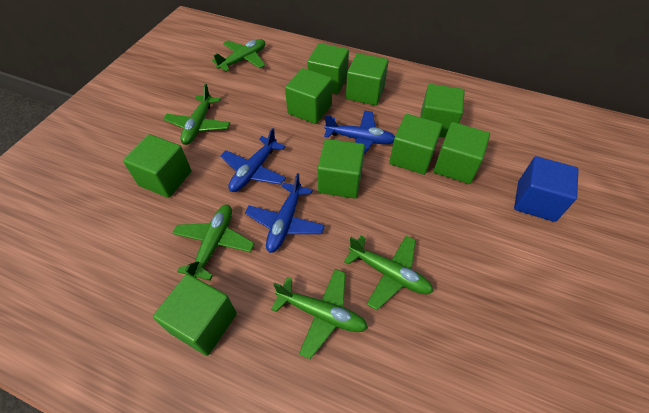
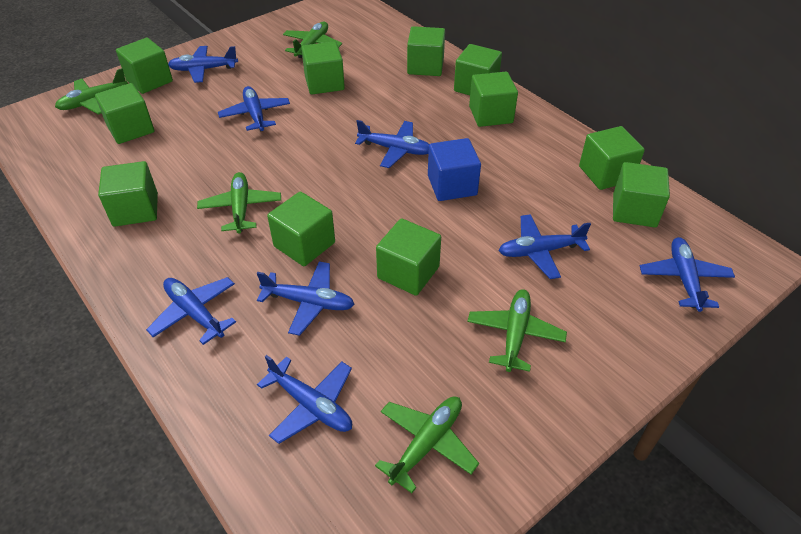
blue plane: 3 -> 8
green cube: 9 -> 11

